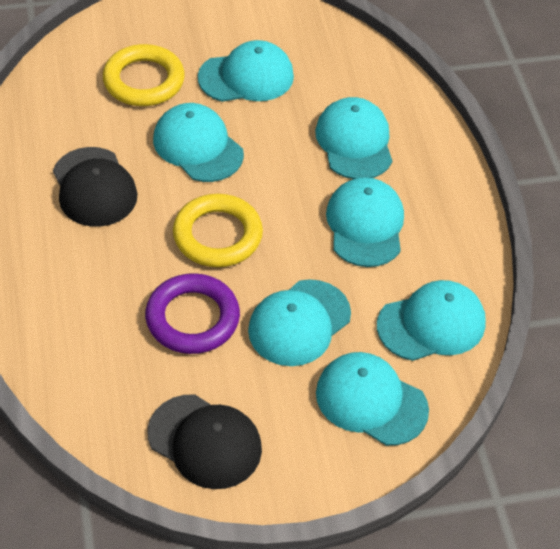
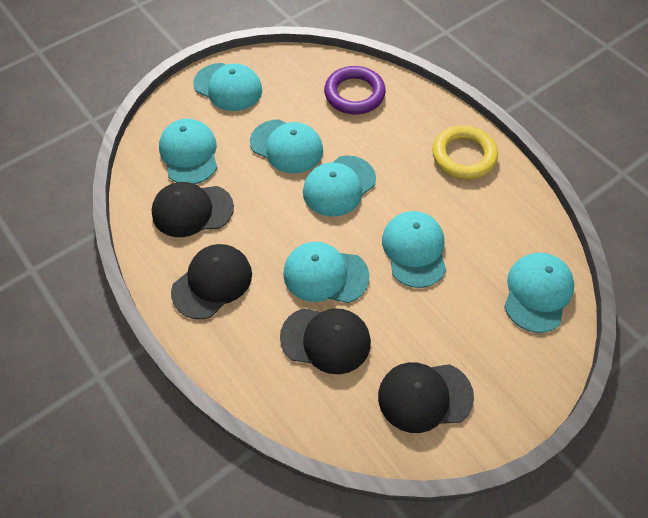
black cap: 2 -> 4
yellow ring: 2 -> 1

